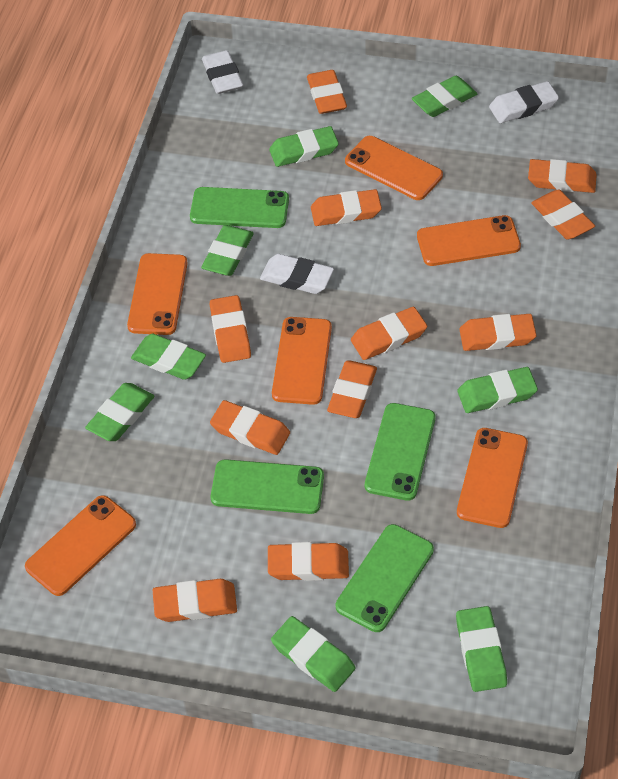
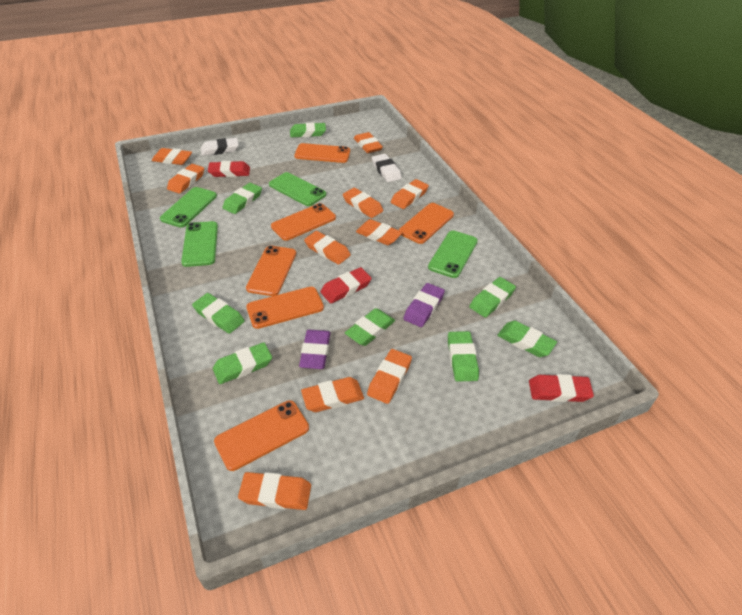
orange eraser: 11 -> 10
purple eraser: 0 -> 2
red eraser: 0 -> 3
white eraser: 3 -> 2

